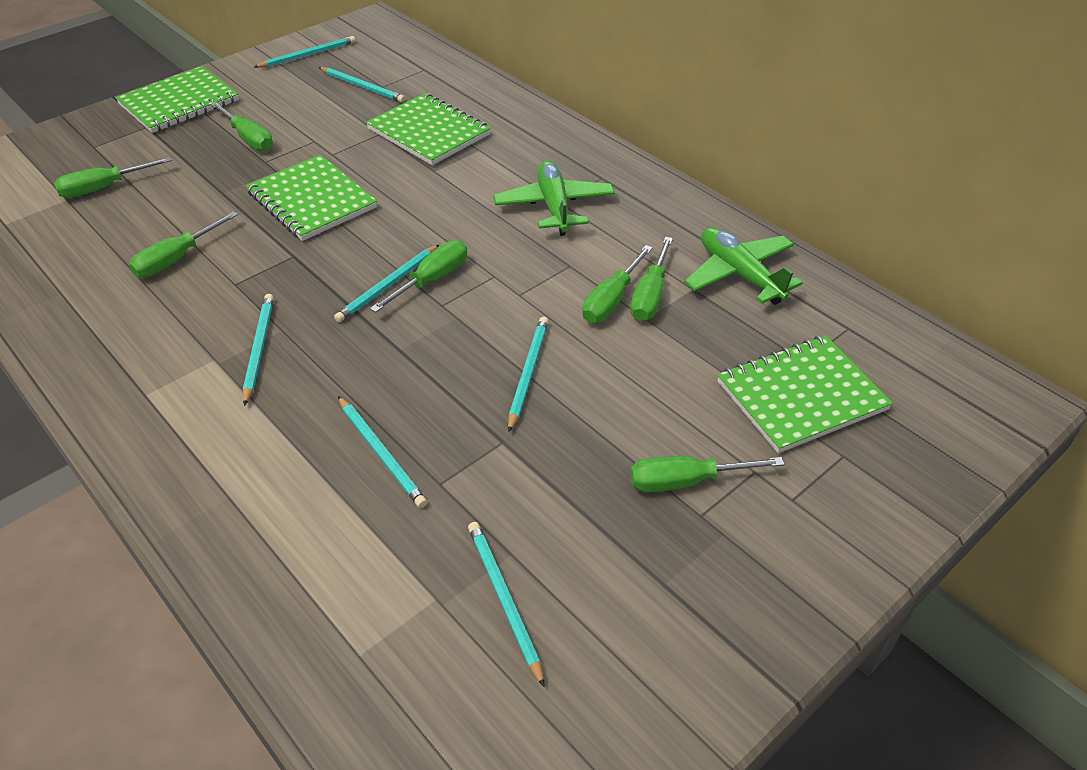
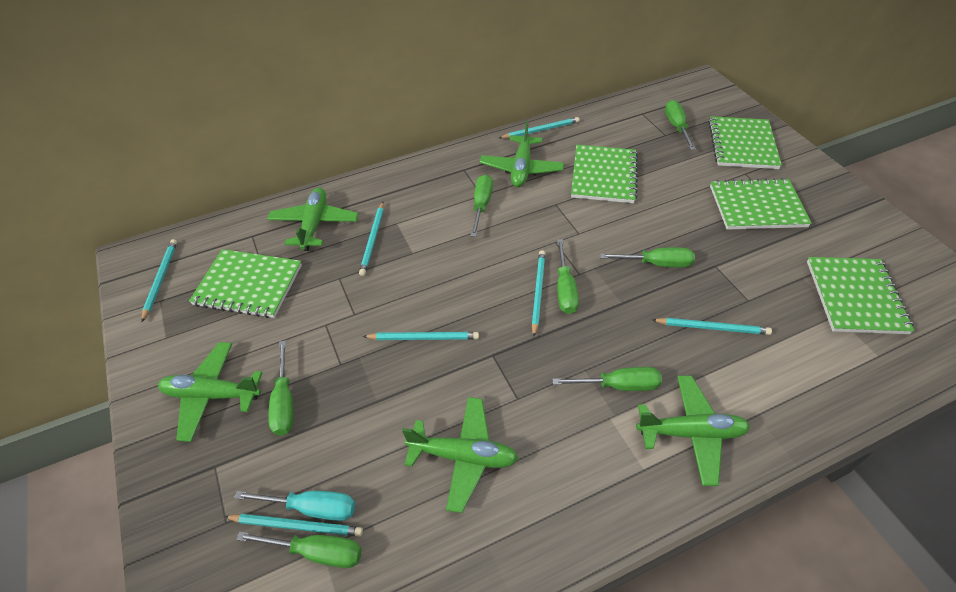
green notebook: 4 -> 5
green plane: 2 -> 5
turquoise screwdriver: 0 -> 1

